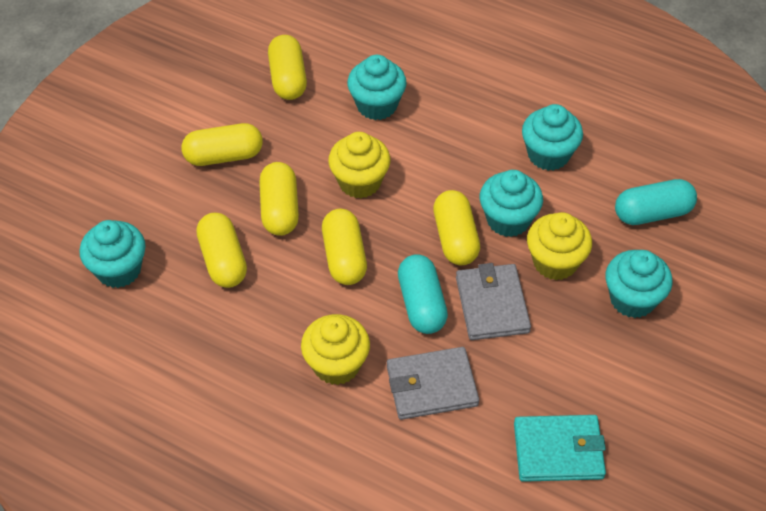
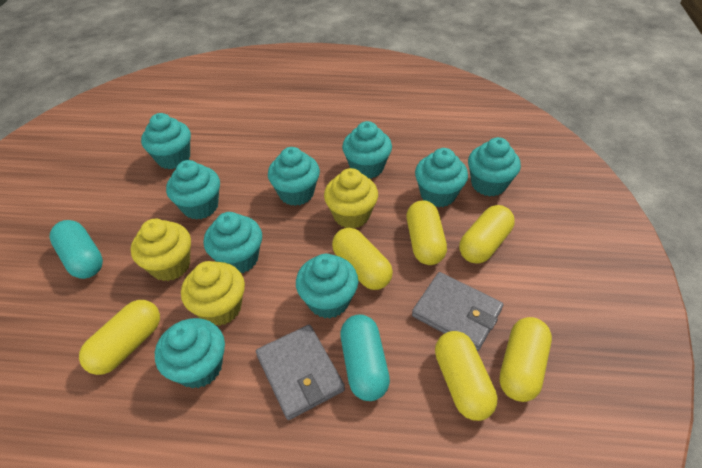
turquoise cupcake: 5 -> 9
turquoise wallet: 1 -> 0

